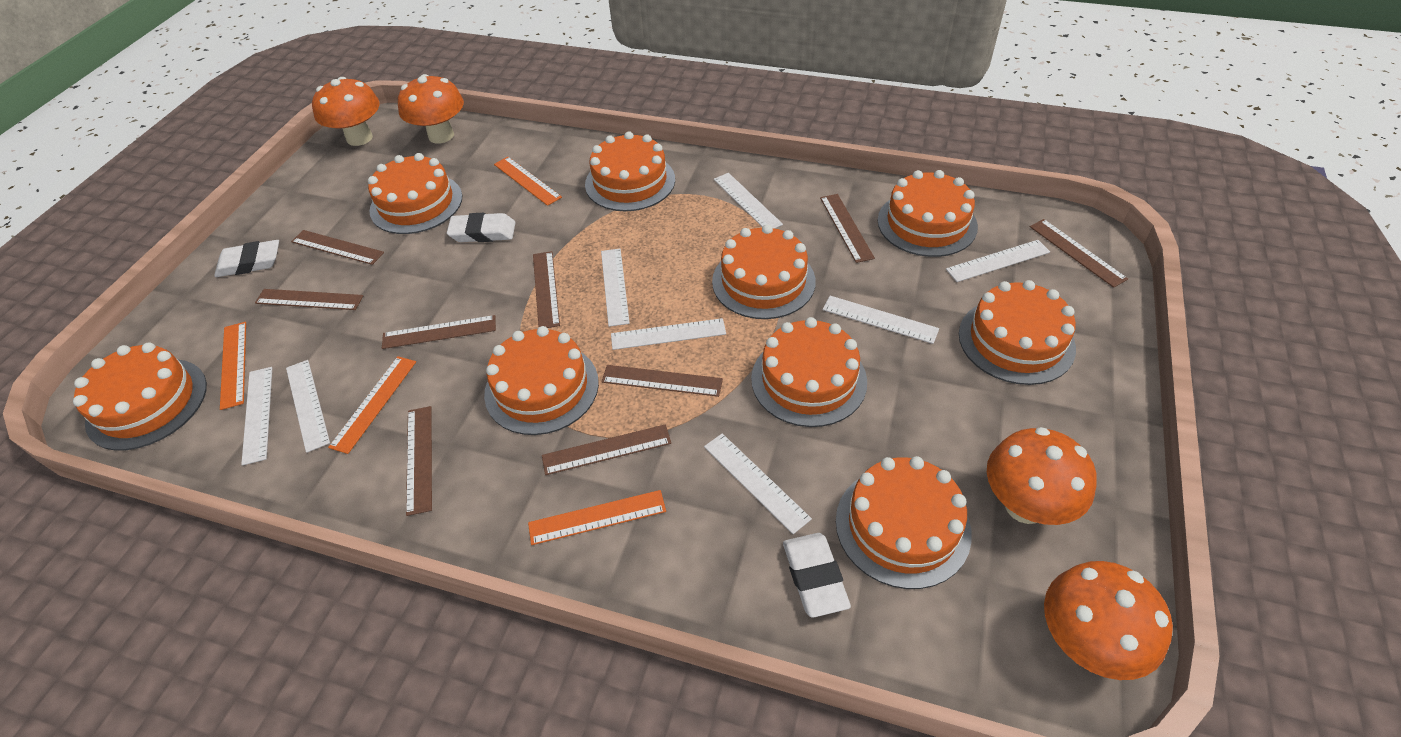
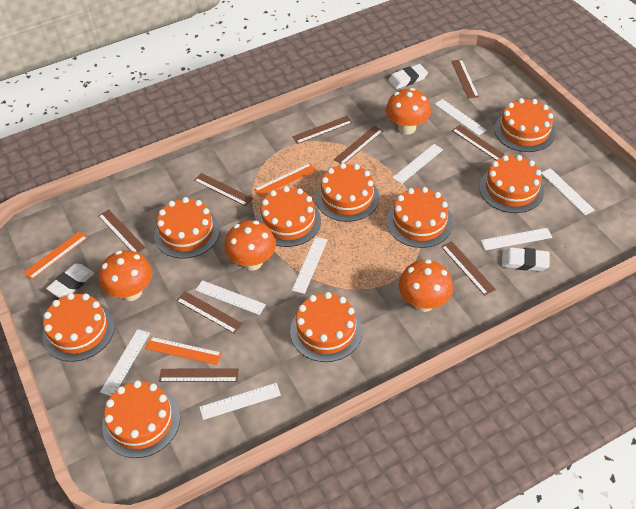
orange ruler: 4 -> 3

